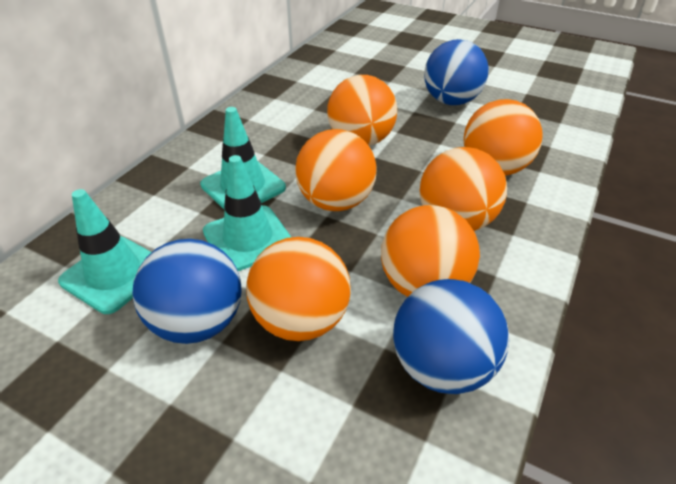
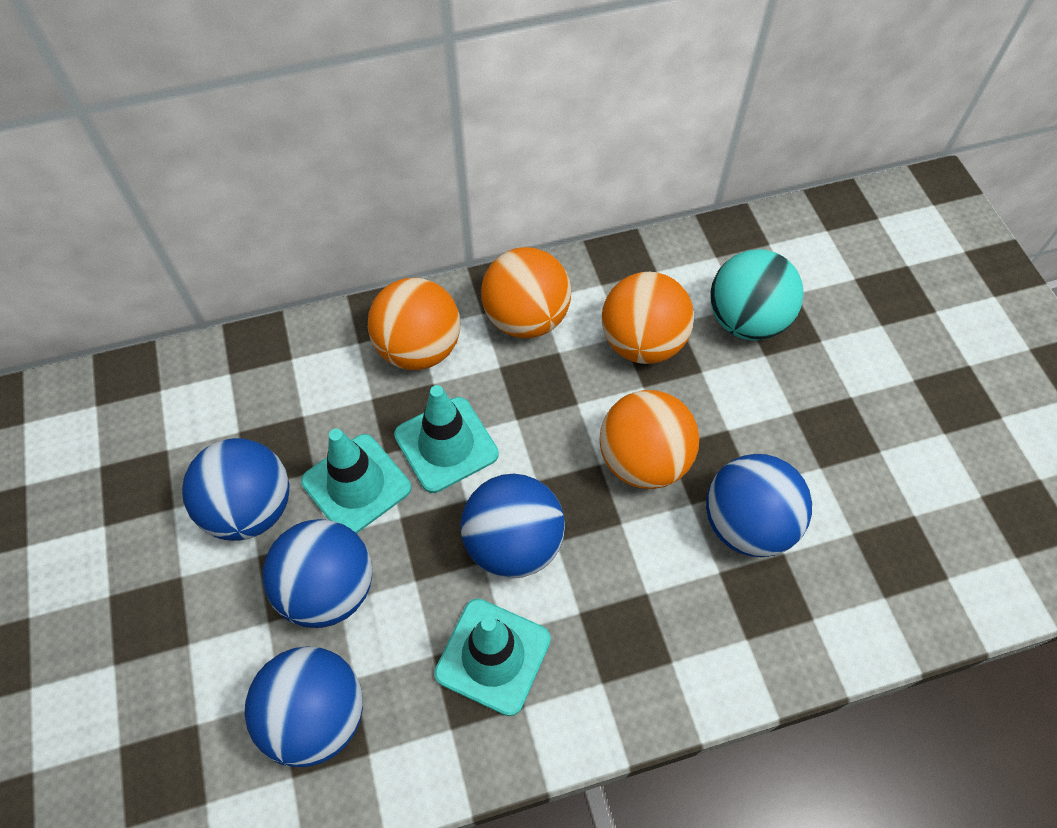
blue ball: 3 -> 5
orange ball: 6 -> 4
turquoise ball: 0 -> 1

